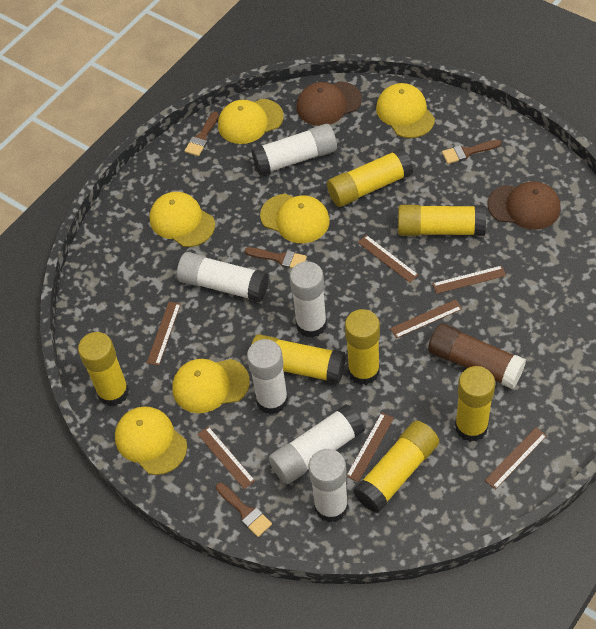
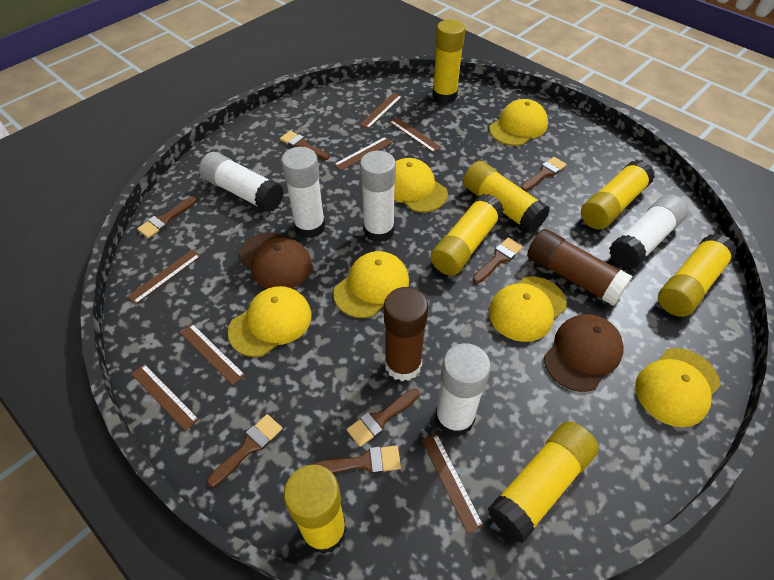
brown brush: 4 -> 7
brown glue stick: 1 -> 2
white glue stick: 6 -> 5

